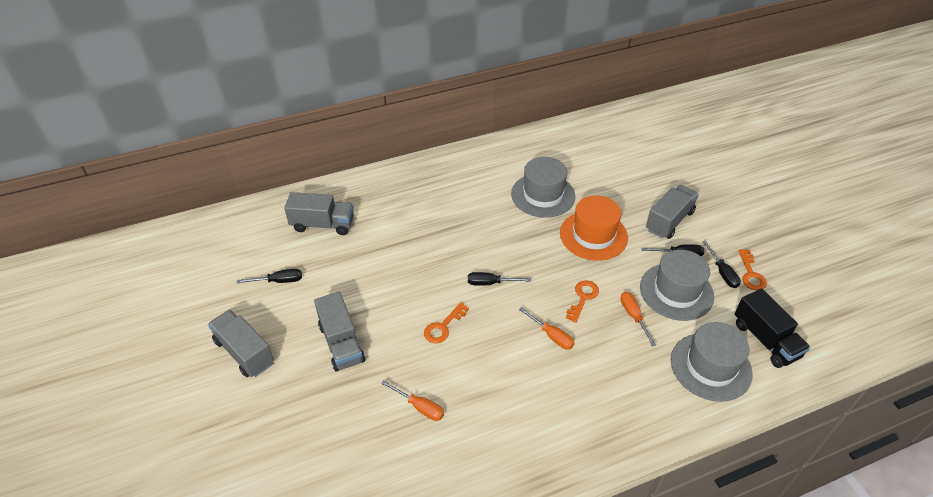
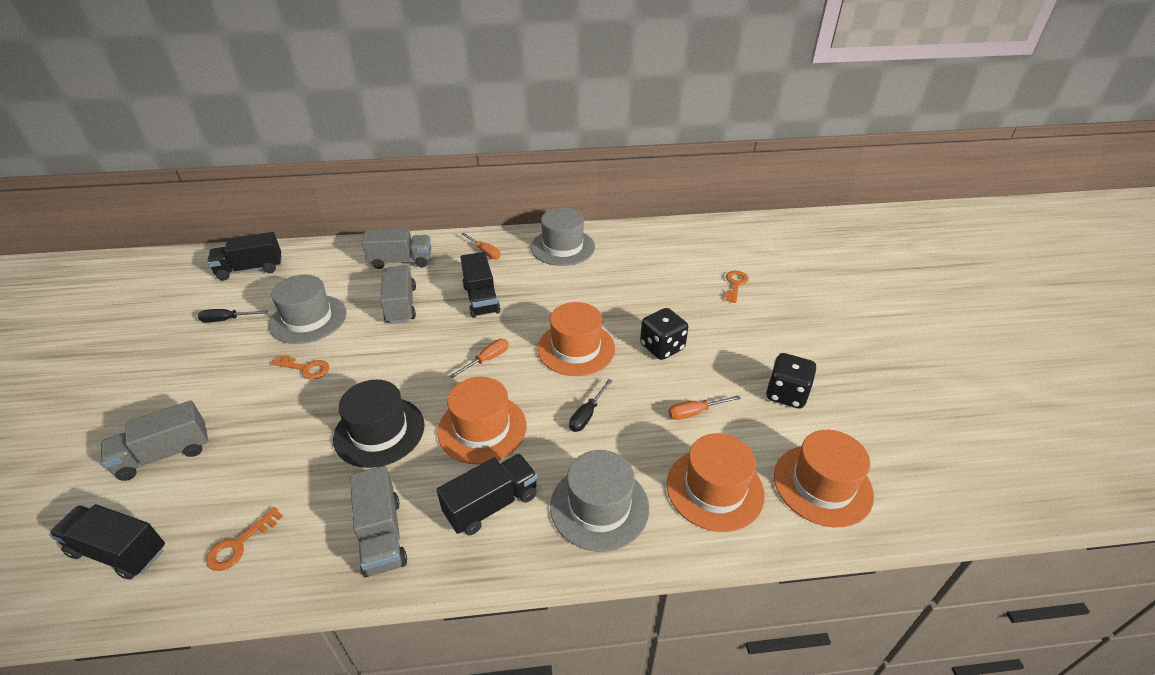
black dice: 0 -> 2
black hat: 0 -> 1
black screwdriver: 4 -> 2
black truck: 1 -> 4
orange hat: 1 -> 4

